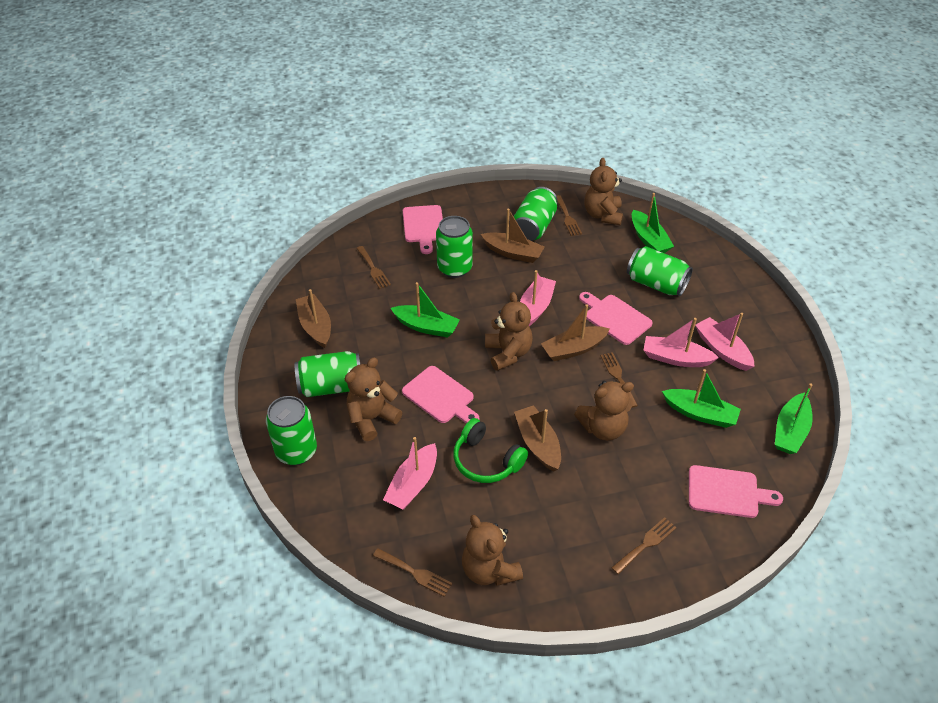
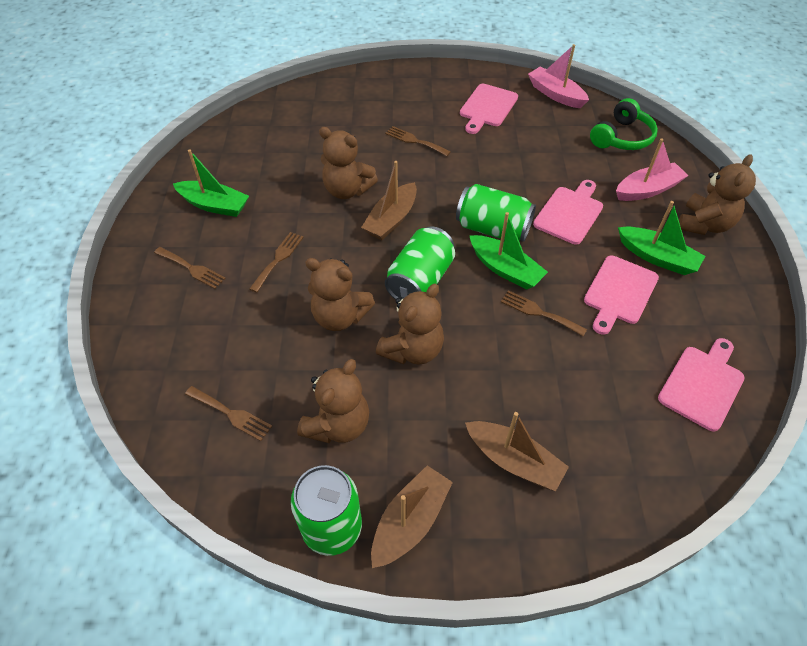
brown boat: 4 -> 3
green boat: 4 -> 3
green can: 5 -> 3
pink boat: 4 -> 2

